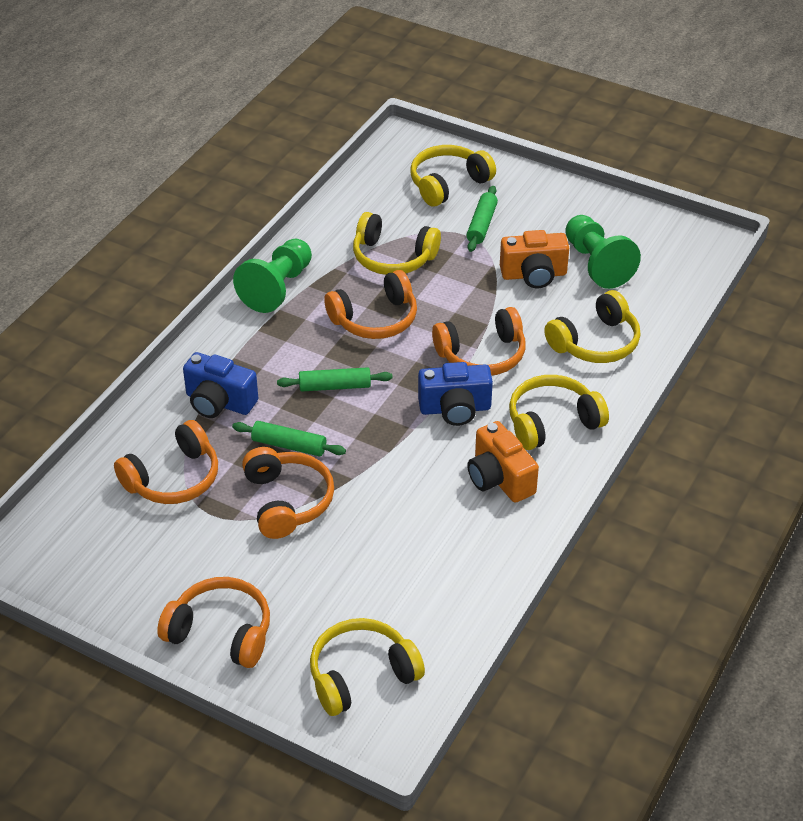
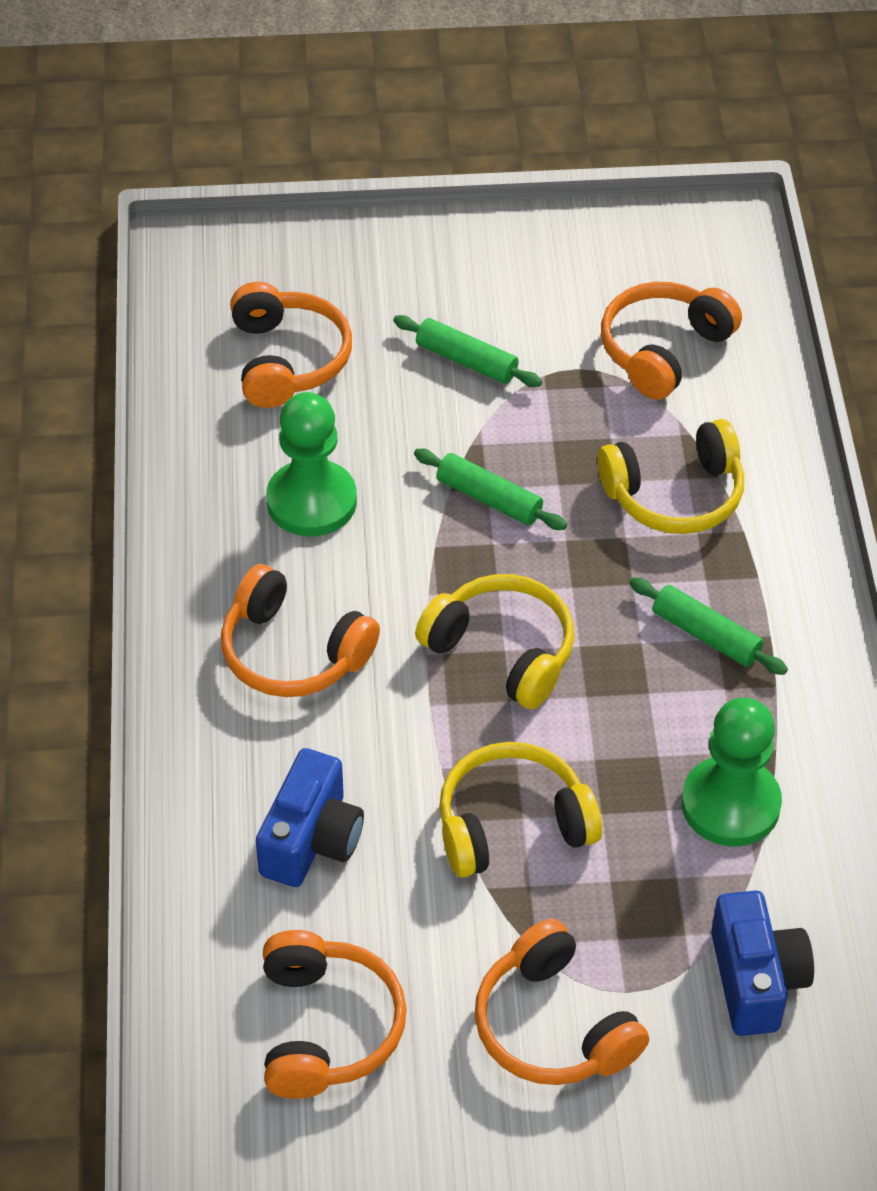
orange camera: 2 -> 0
yellow headphones: 5 -> 3

